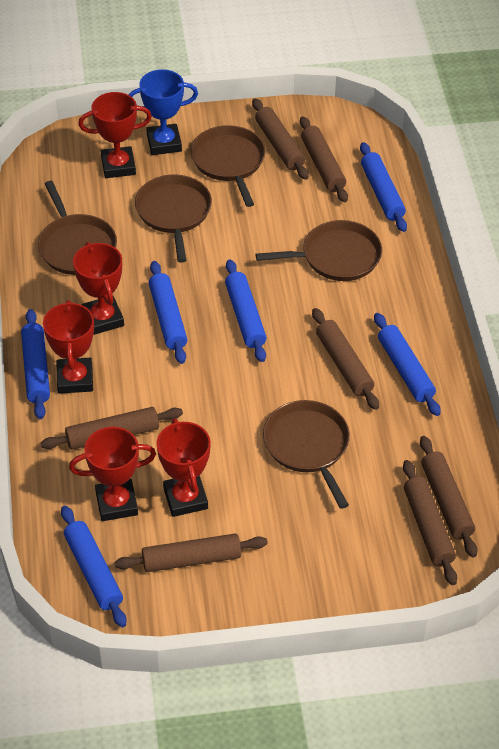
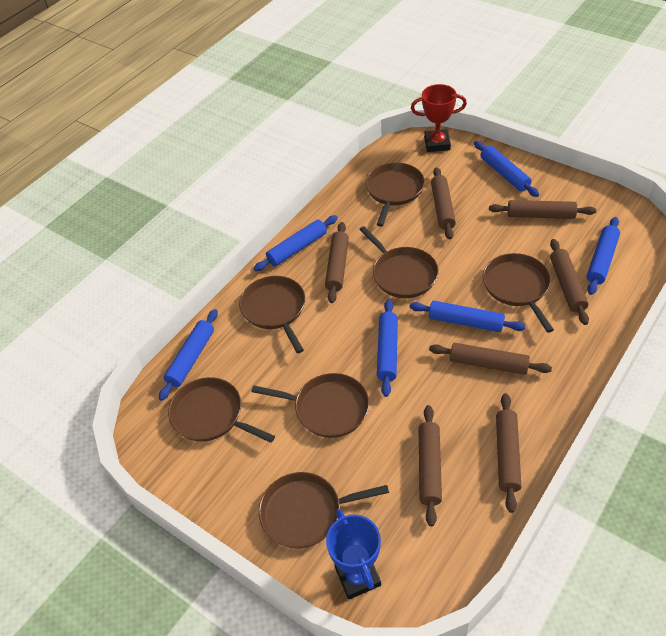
brown pan: 5 -> 7
red trophy: 5 -> 1

